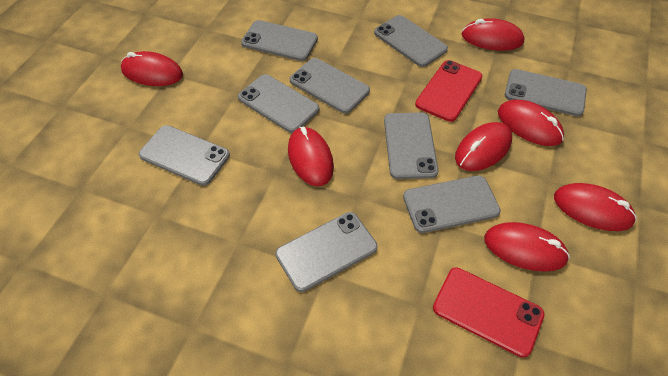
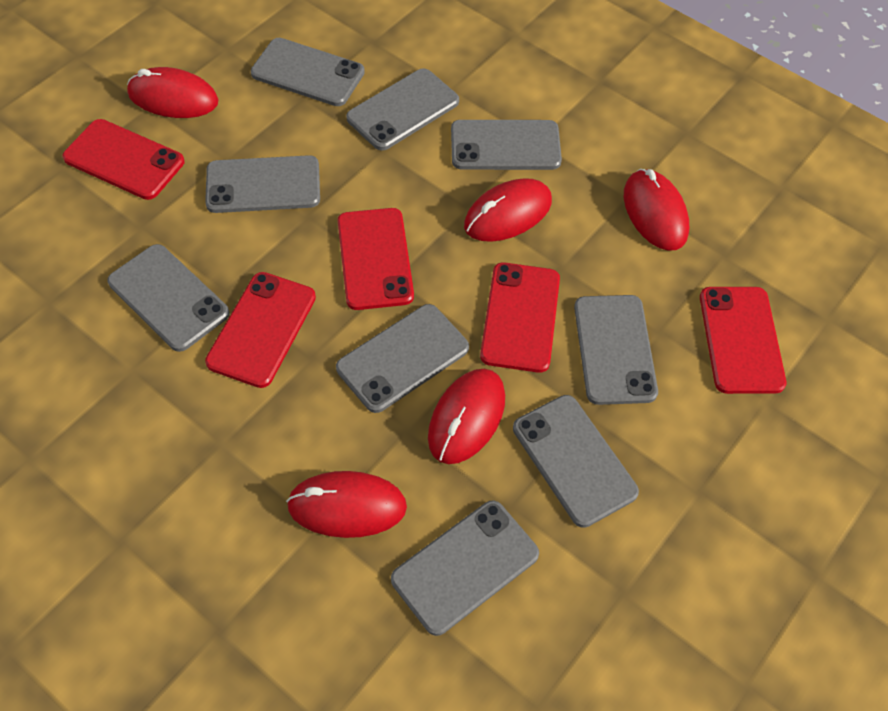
red mouse: 7 -> 5
red phone: 2 -> 5

